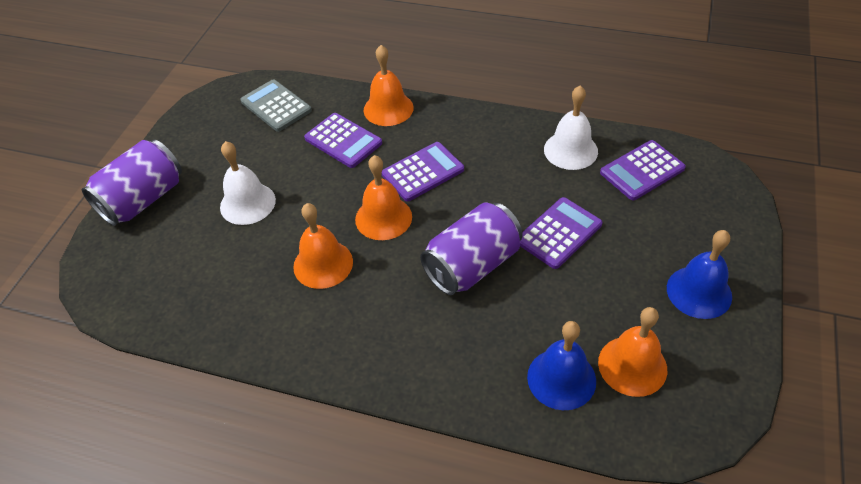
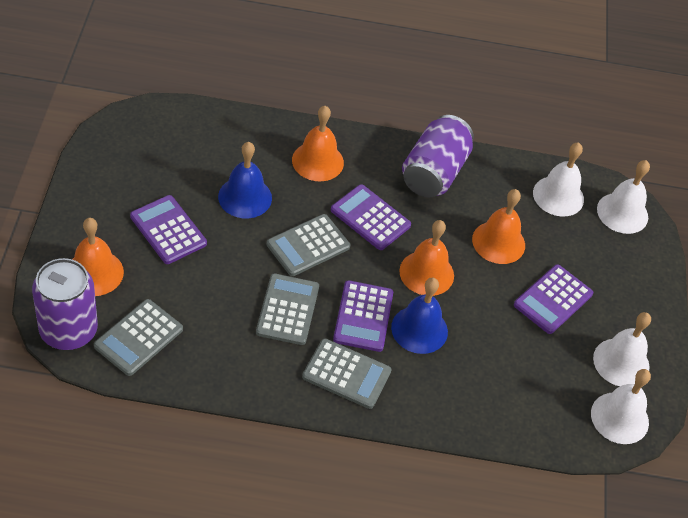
grey calculator: 1 -> 4
white bell: 2 -> 4

